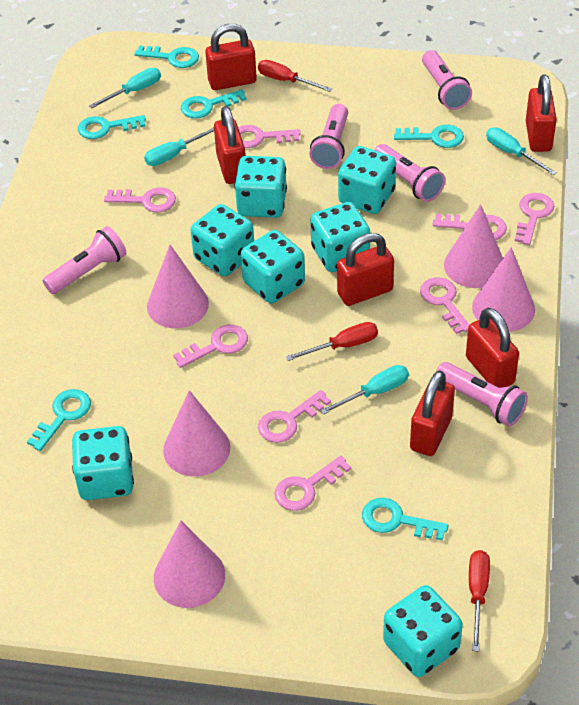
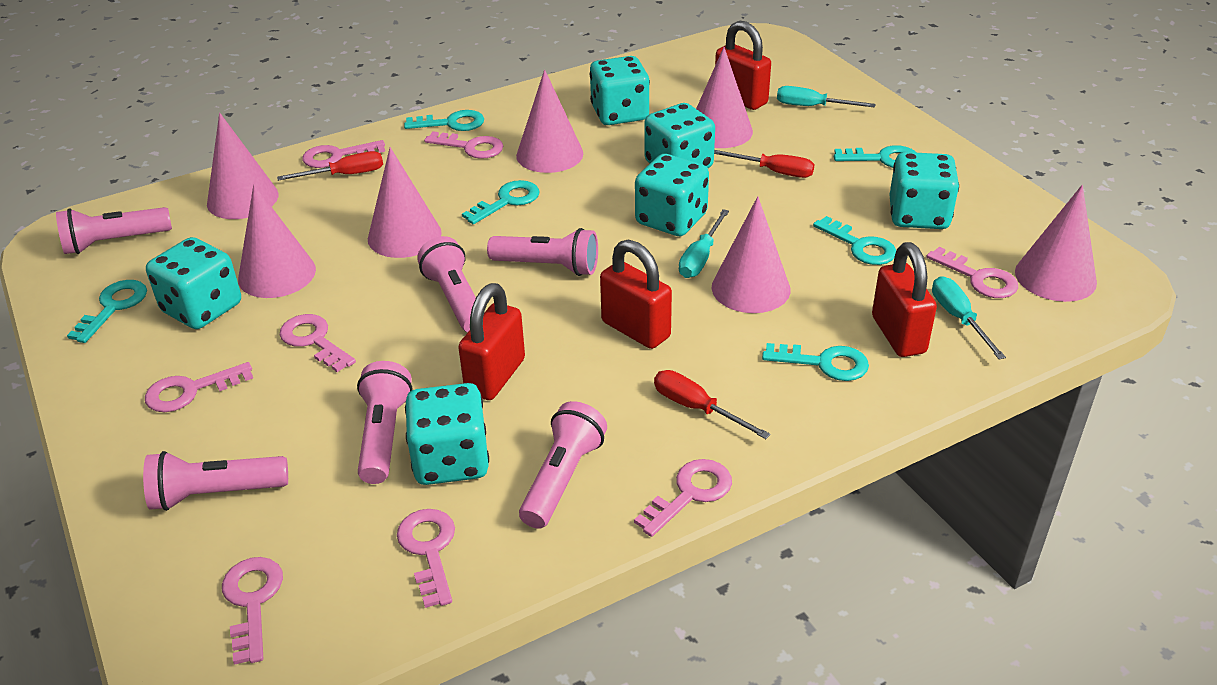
pink cone: 5 -> 7
pink flashlight: 5 -> 6
red padlock: 6 -> 4
turquoise dice: 7 -> 6
turquoise screwdriver: 4 -> 3

